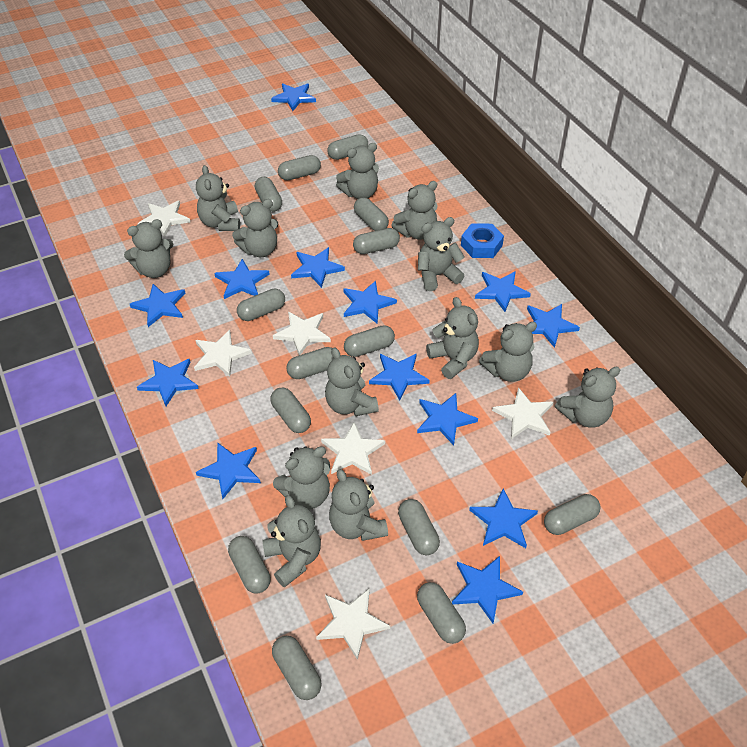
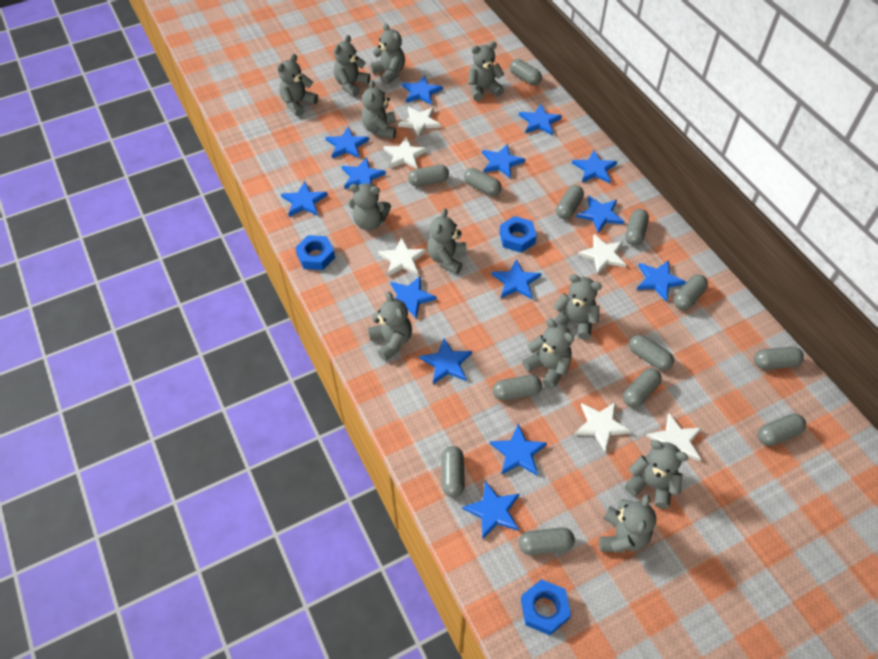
blue nut: 1 -> 3
blue star: 13 -> 14
grey capsule: 14 -> 13
grey teddy bear: 13 -> 12

